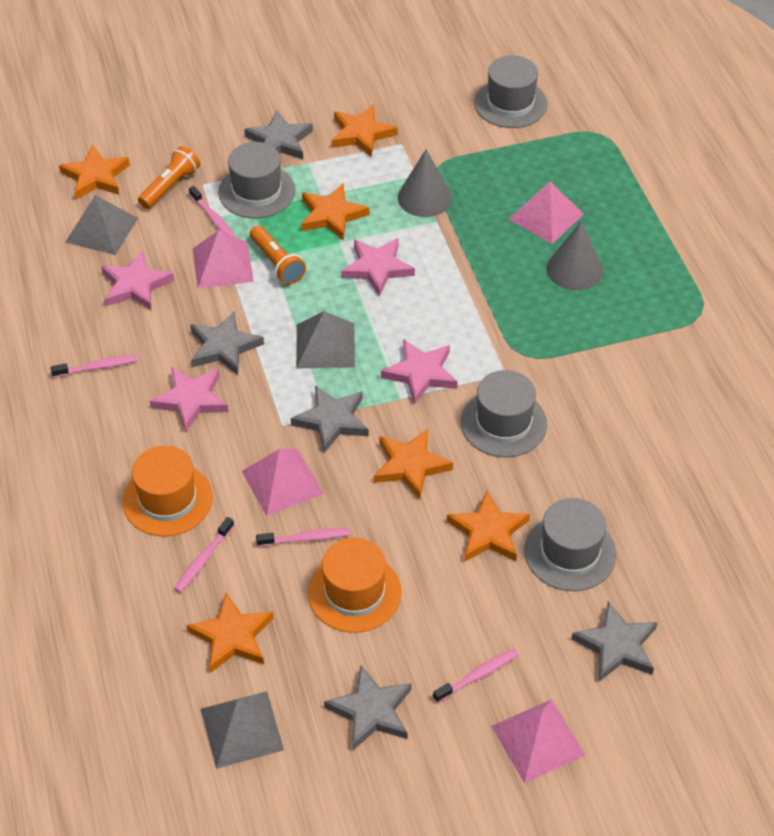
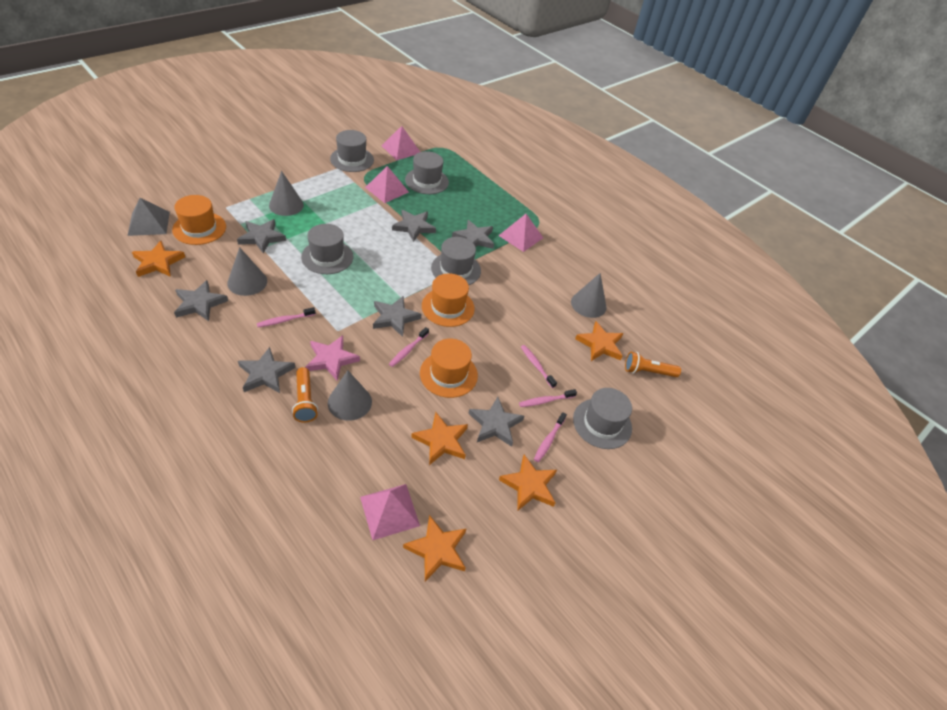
grey cone: 2 -> 4
grey hat: 4 -> 5
grey pyramid: 3 -> 1
grey star: 5 -> 7
orange hat: 2 -> 3
orange star: 6 -> 5
pink star: 4 -> 1

